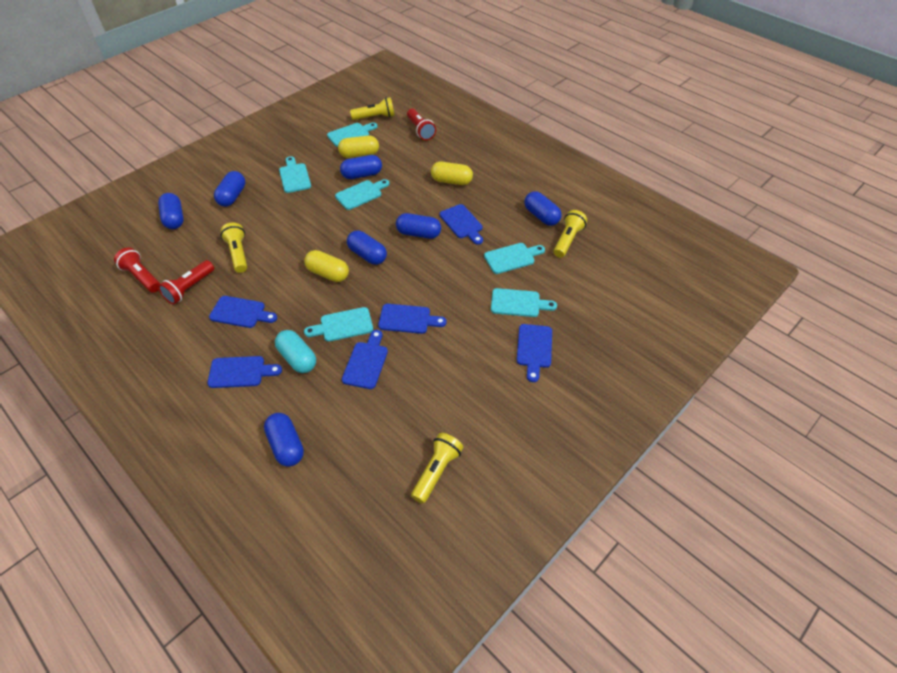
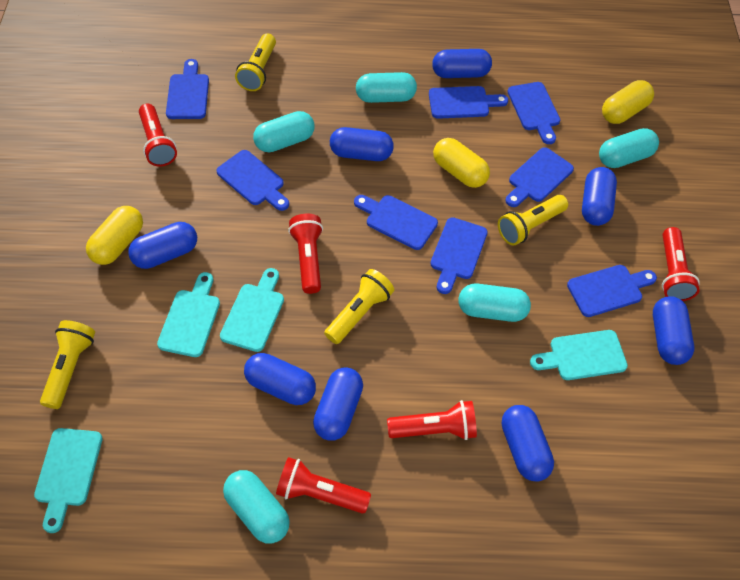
blue capsule: 7 -> 8
blue cutting board: 6 -> 8
red flashlight: 3 -> 5
turquoise capsule: 1 -> 5
turquoise cutting board: 6 -> 4

